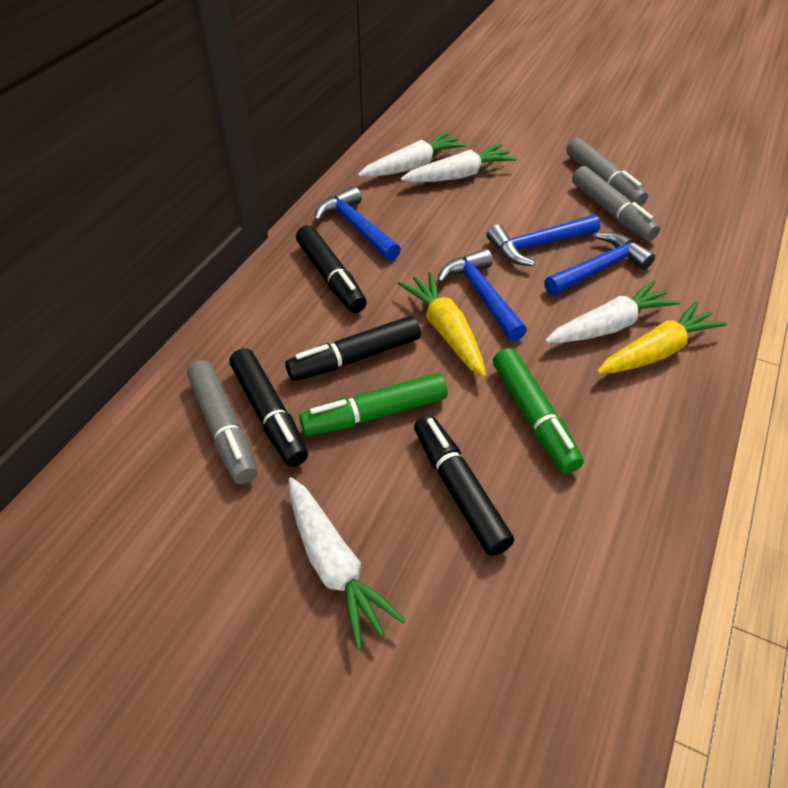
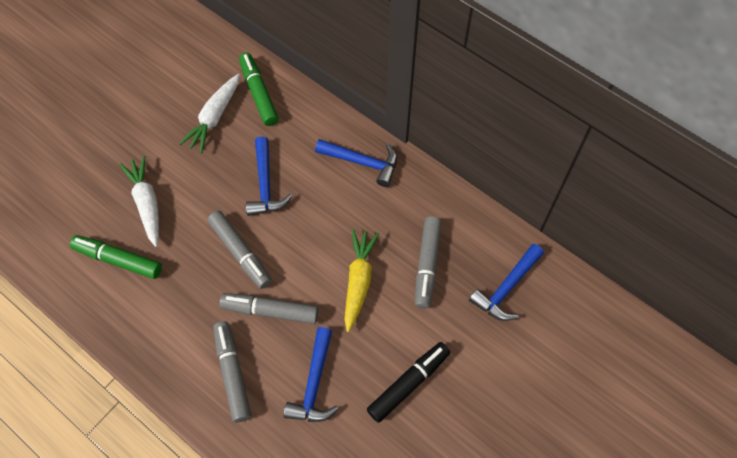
black marker: 4 -> 1
grey marker: 3 -> 4
white carrot: 4 -> 2
yellow carrot: 2 -> 1

